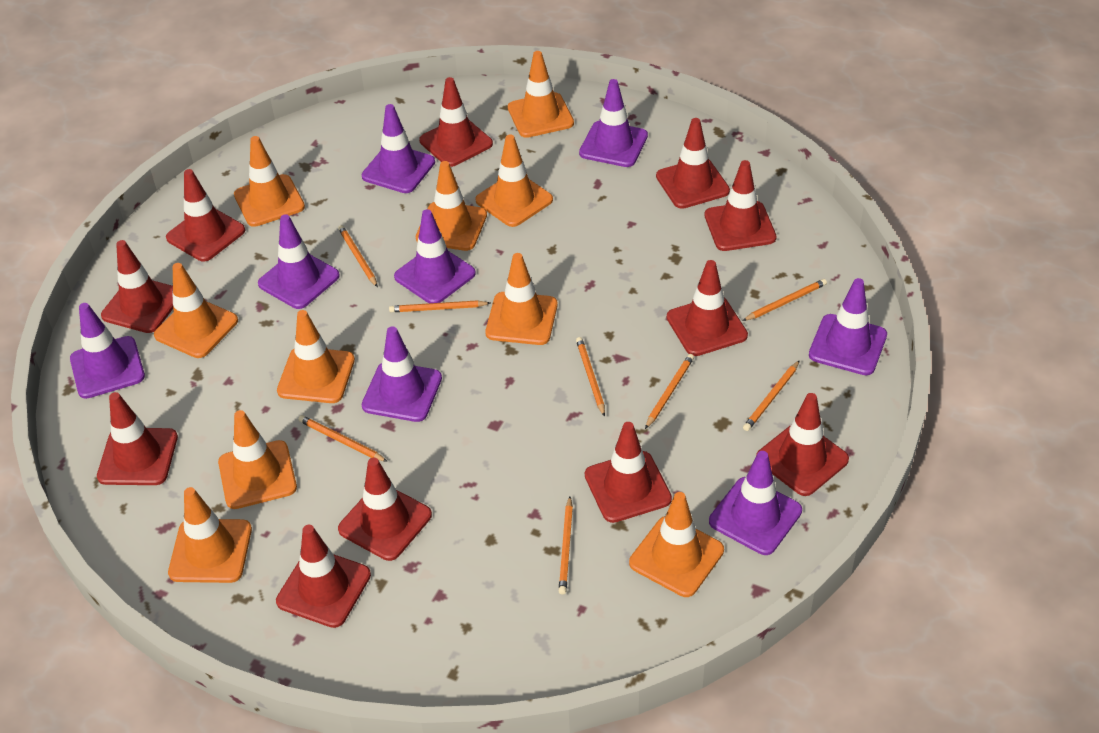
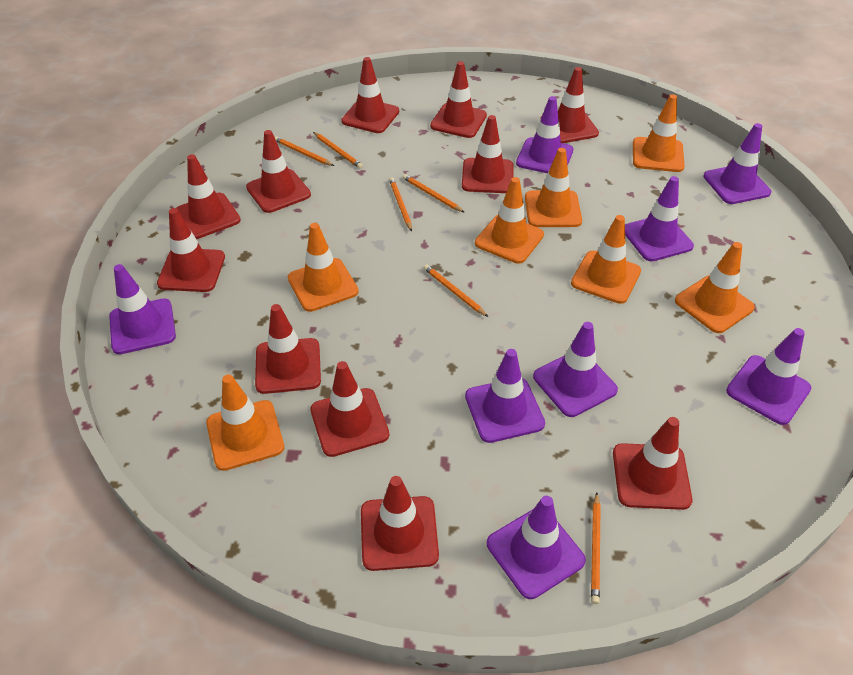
orange pencil: 8 -> 6
orange traffic cone: 10 -> 7

